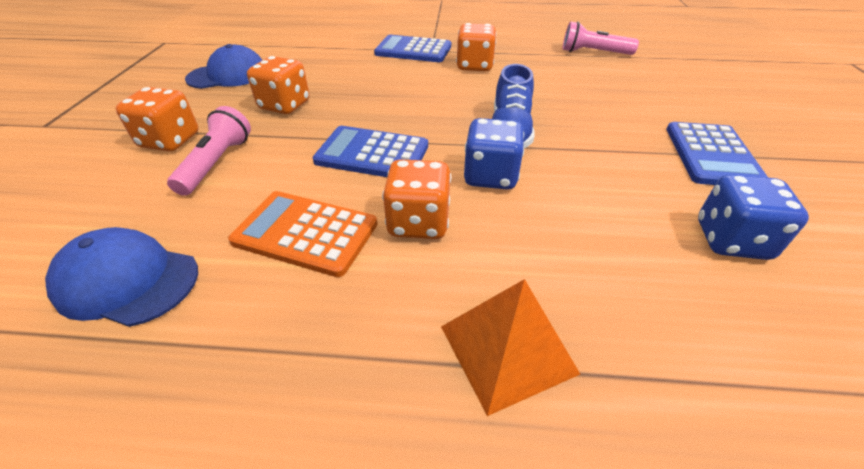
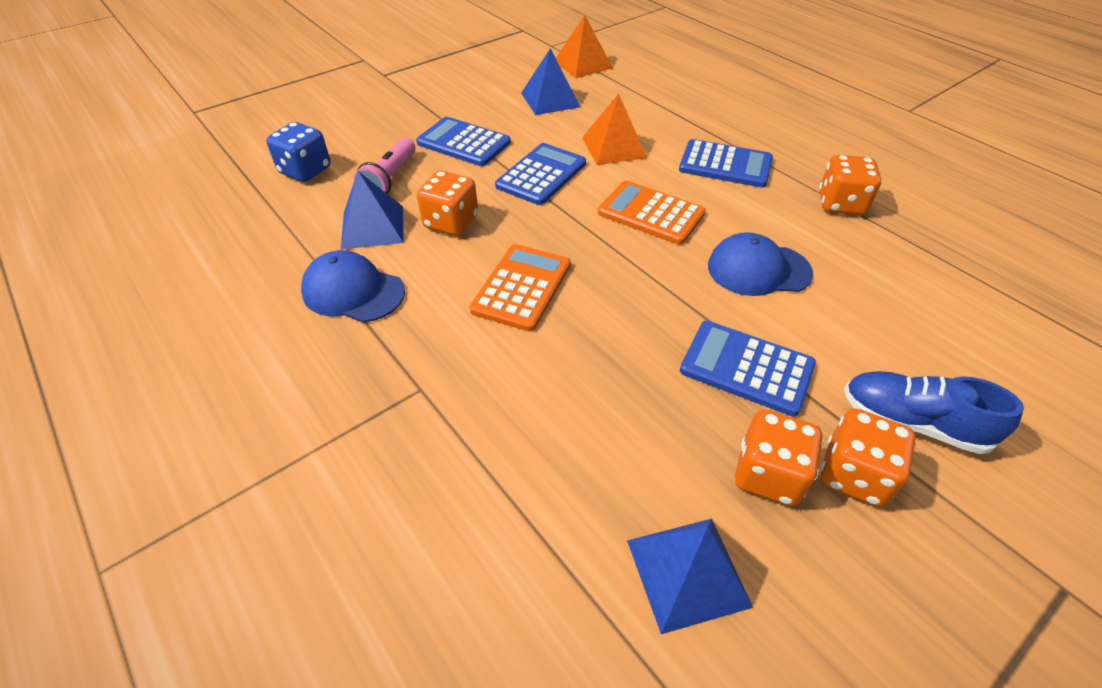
blue calculator: 3 -> 4
blue dice: 2 -> 1
blue pyramid: 0 -> 3
orange calculator: 1 -> 2
orange pyramid: 1 -> 2
pink flashlight: 2 -> 1

